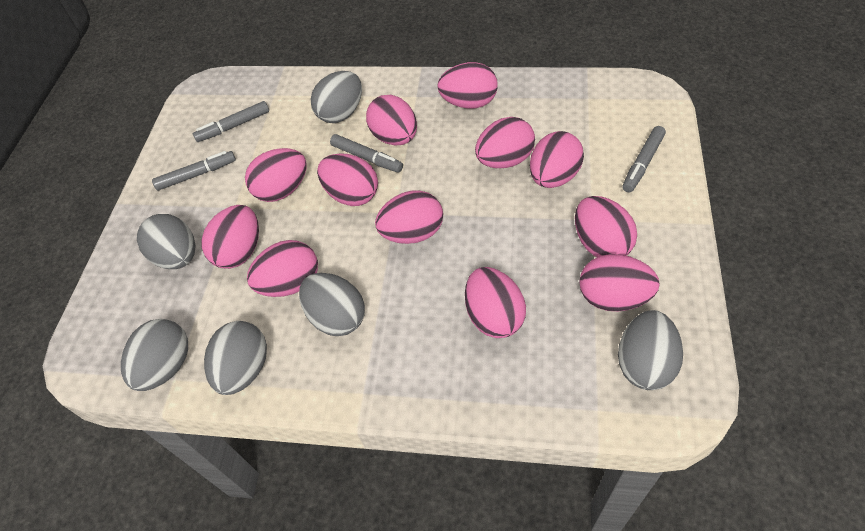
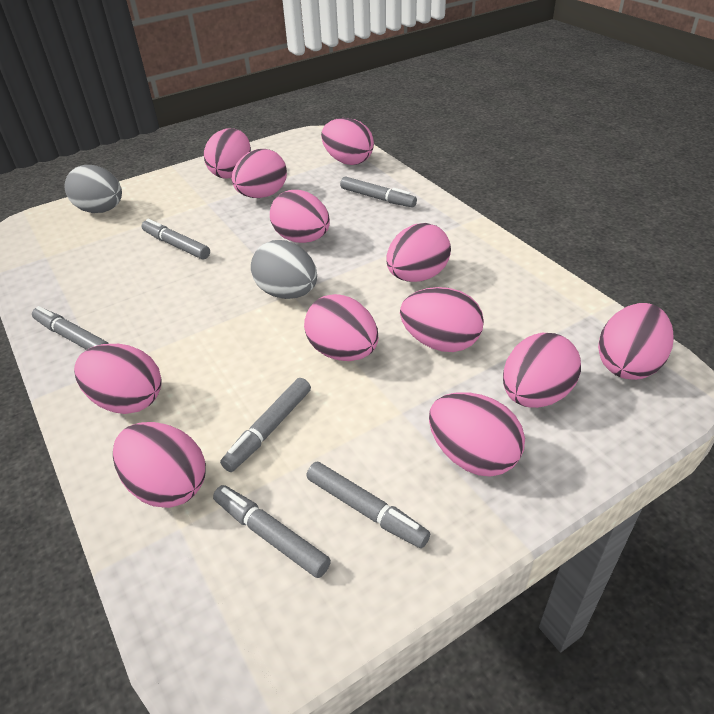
grey egg: 6 -> 2
grey marker: 4 -> 6

